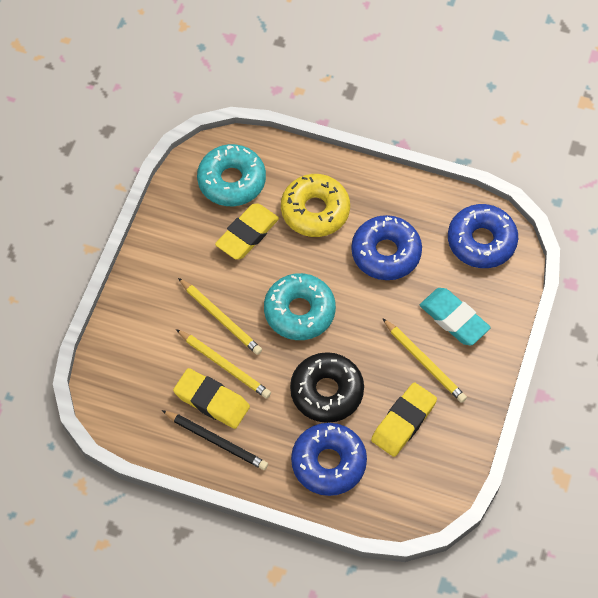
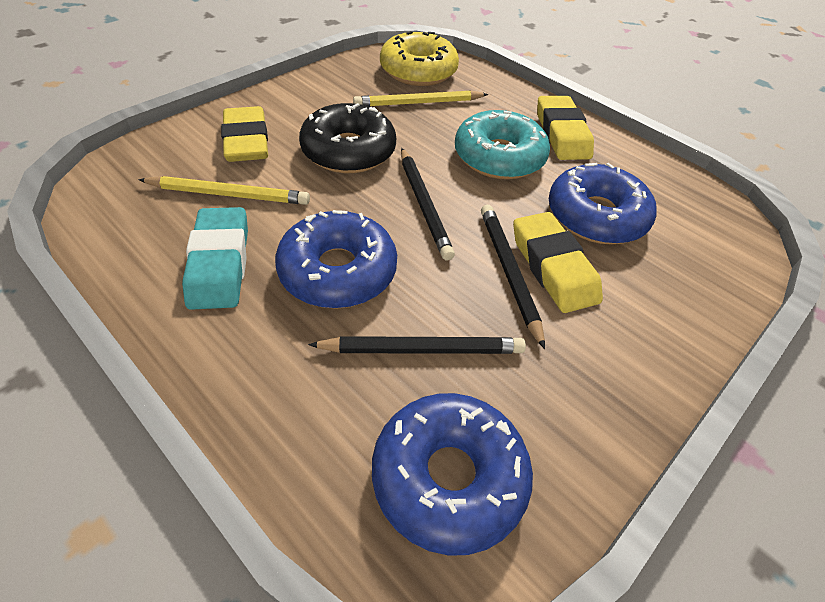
black pencil: 1 -> 3
turquoise donut: 2 -> 1
yellow pencil: 3 -> 2

